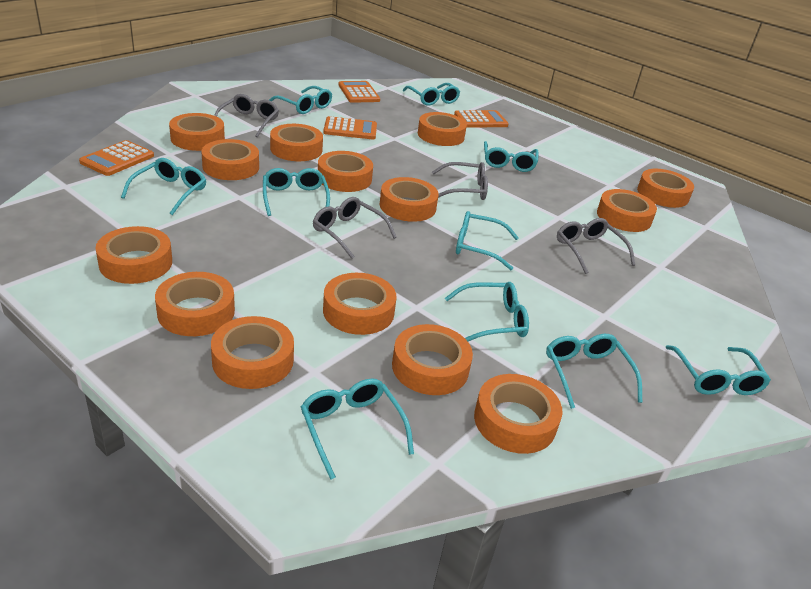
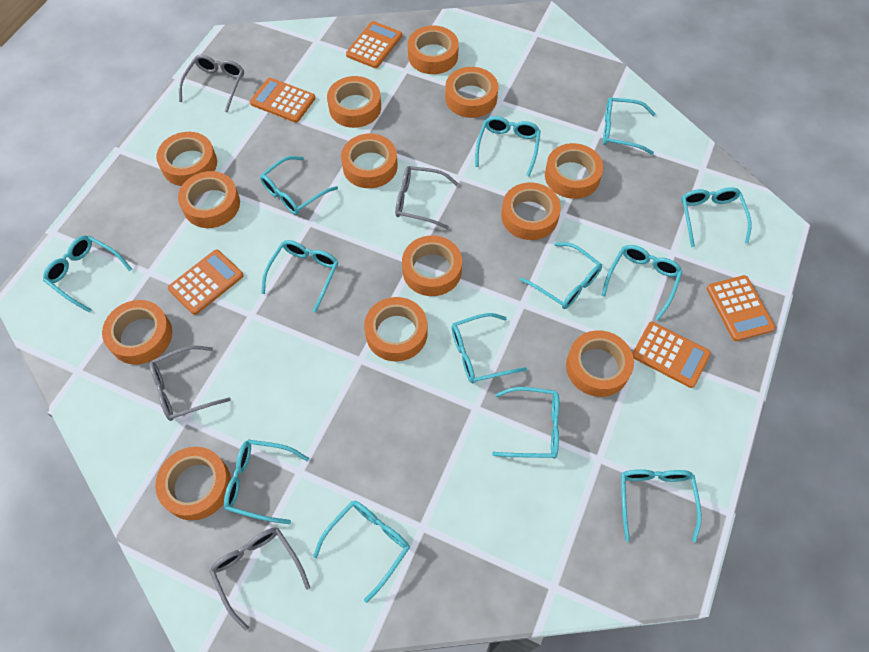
orange calculator: 4 -> 5
orange tape: 14 -> 13
turquoise glasses: 10 -> 13

